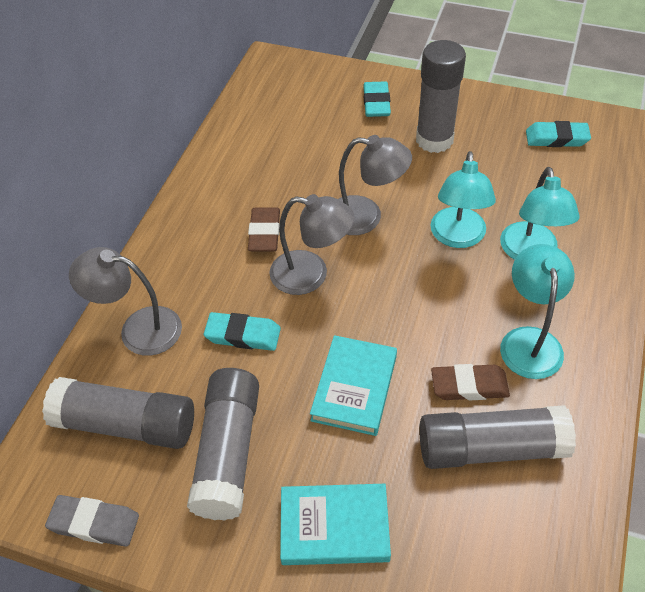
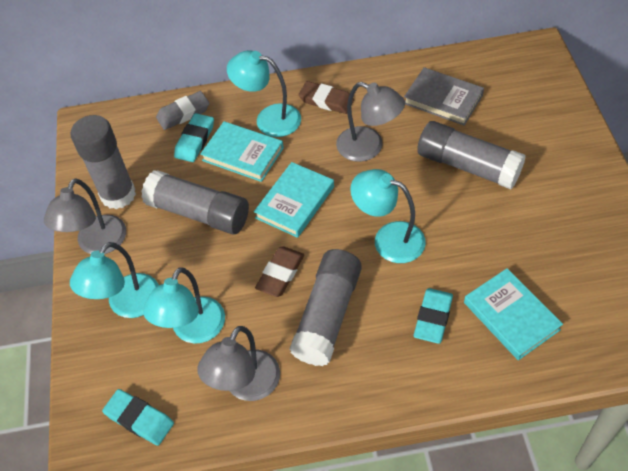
grey book: 0 -> 1
turquoise book: 2 -> 3
turquoise lamp: 3 -> 4

